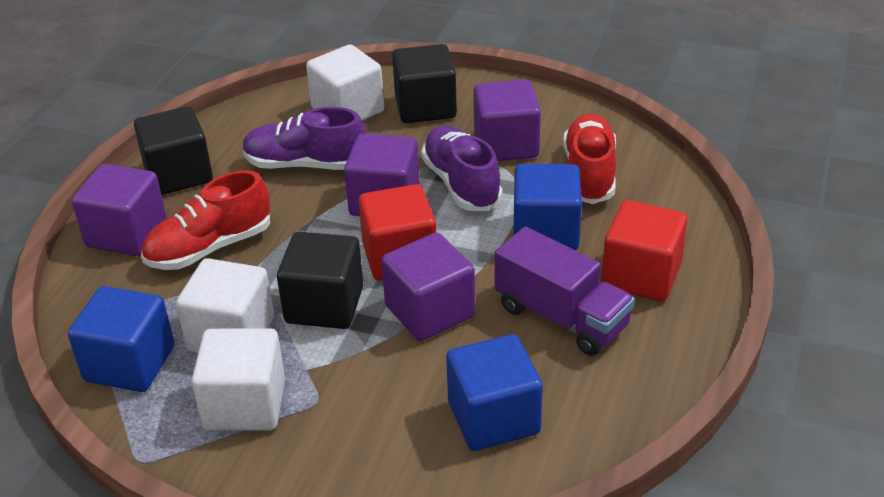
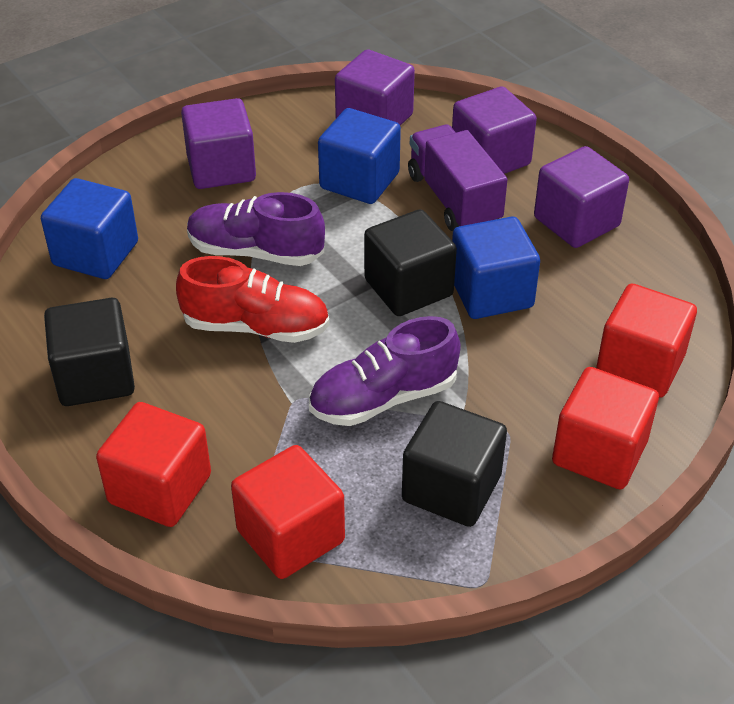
red cube: 2 -> 4
red shoe: 2 -> 1
white cube: 3 -> 0

